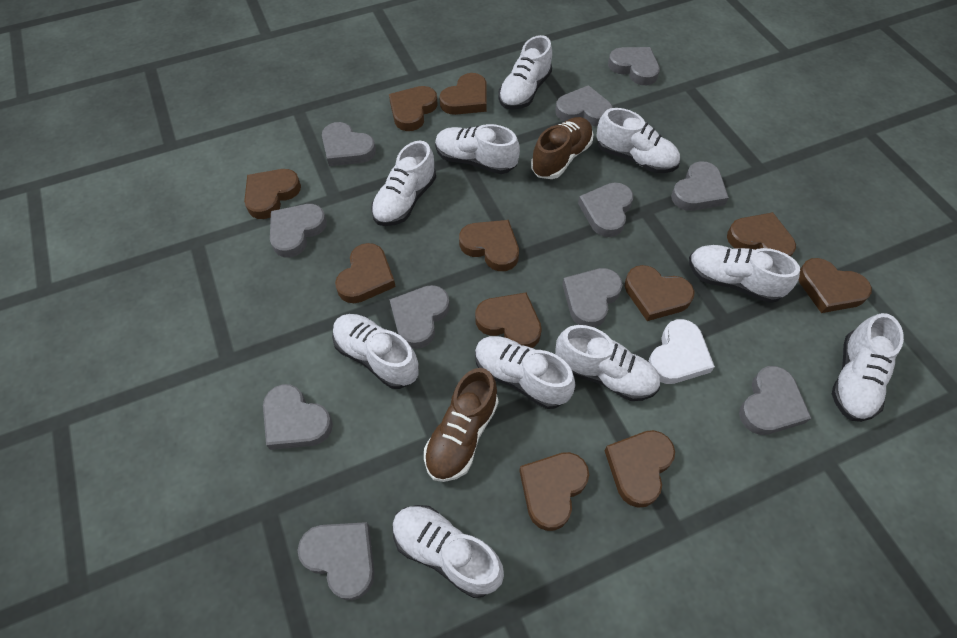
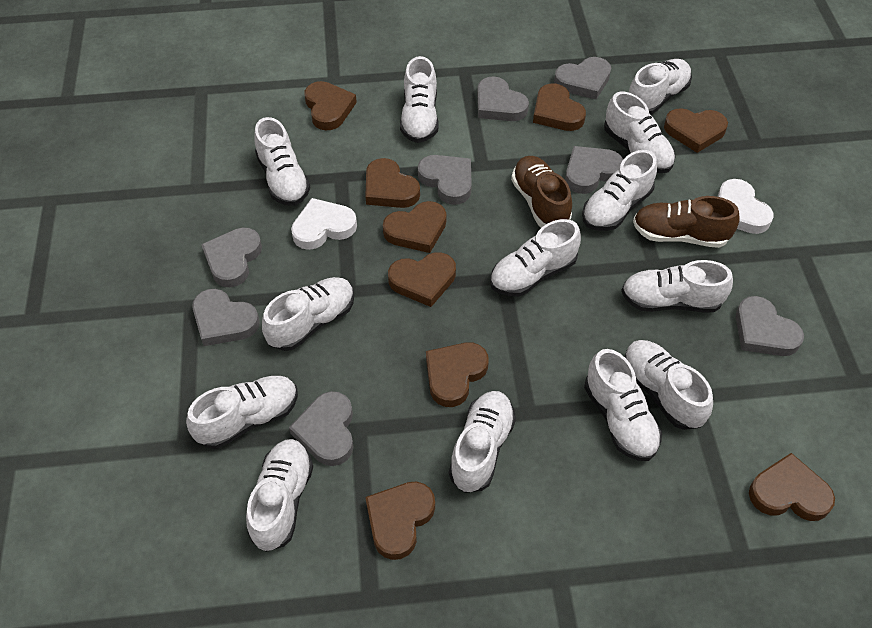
brown heart: 11 -> 9
grey heart: 11 -> 8
white heart: 1 -> 2
white shoe: 10 -> 13

